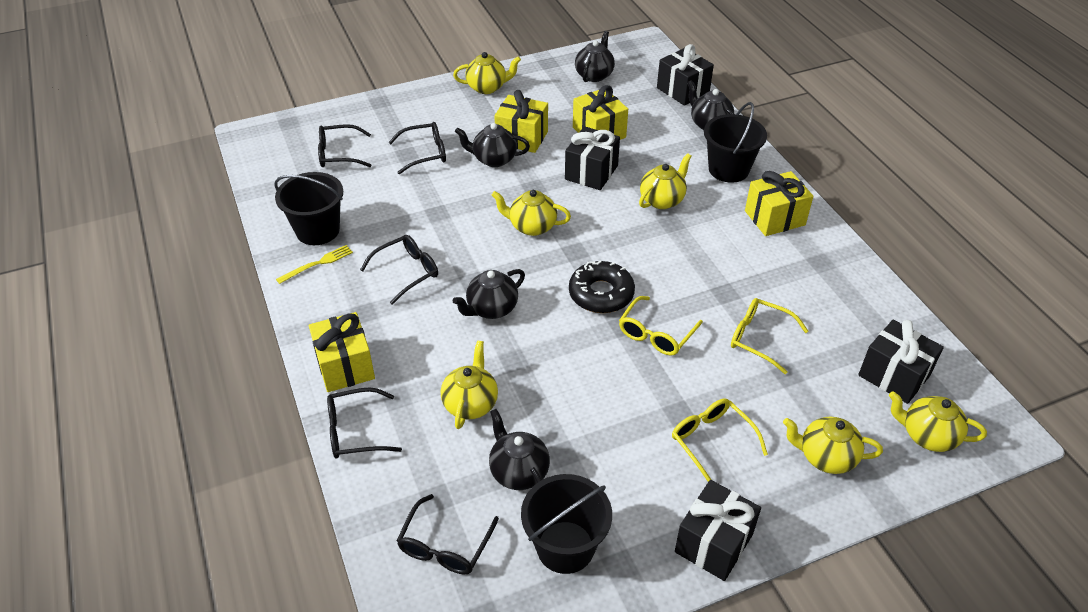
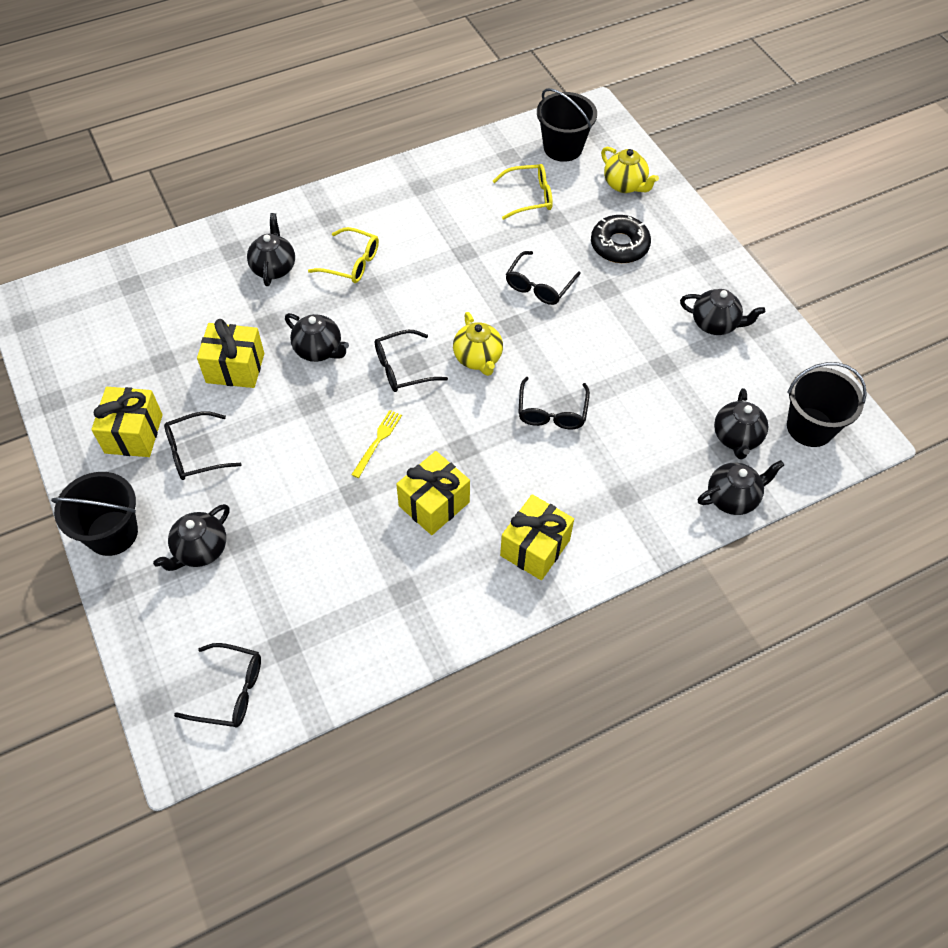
black gift: 4 -> 0
black teapot: 5 -> 6
yellow glasses: 3 -> 2
yellow teapot: 6 -> 2

